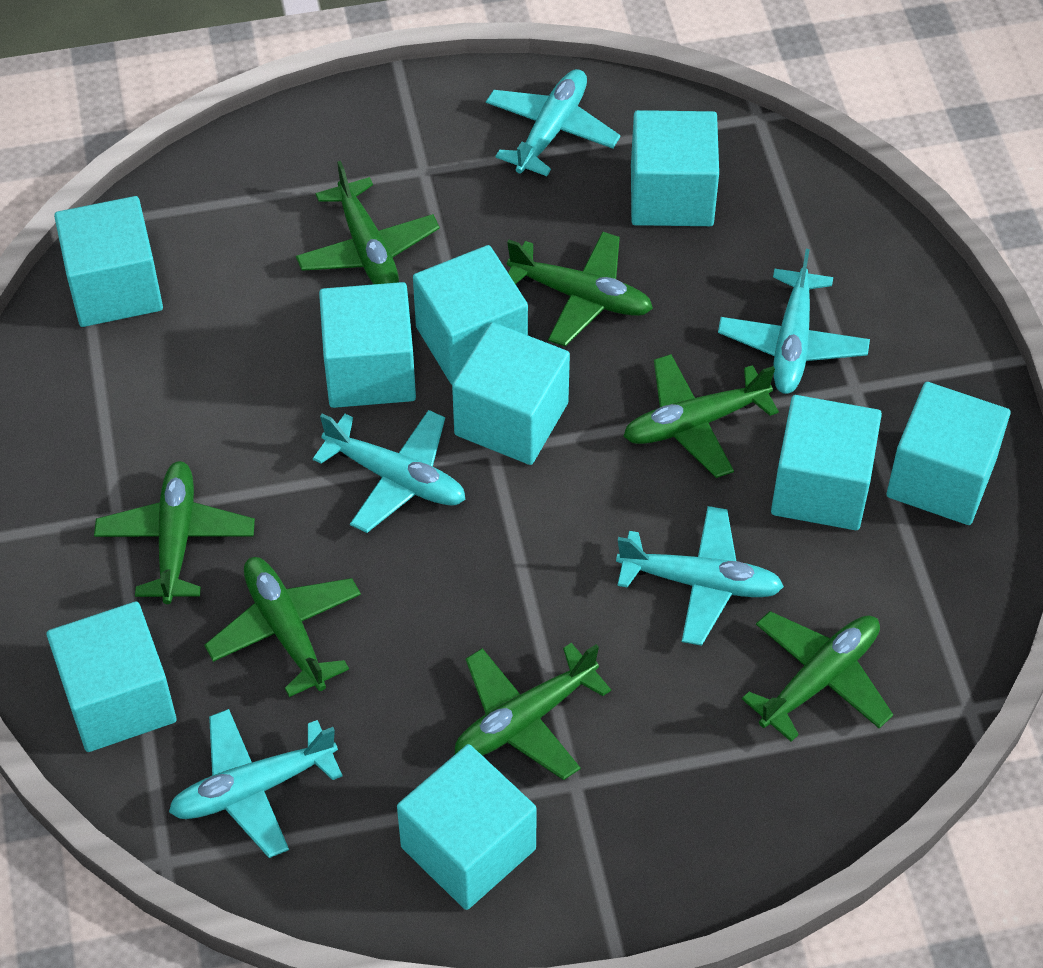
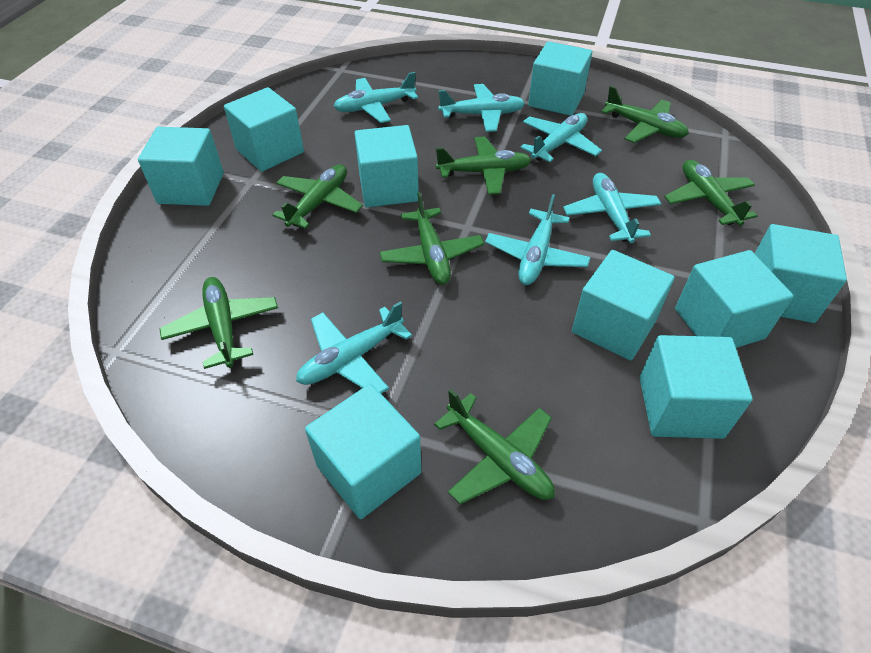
turquoise plane: 5 -> 6

